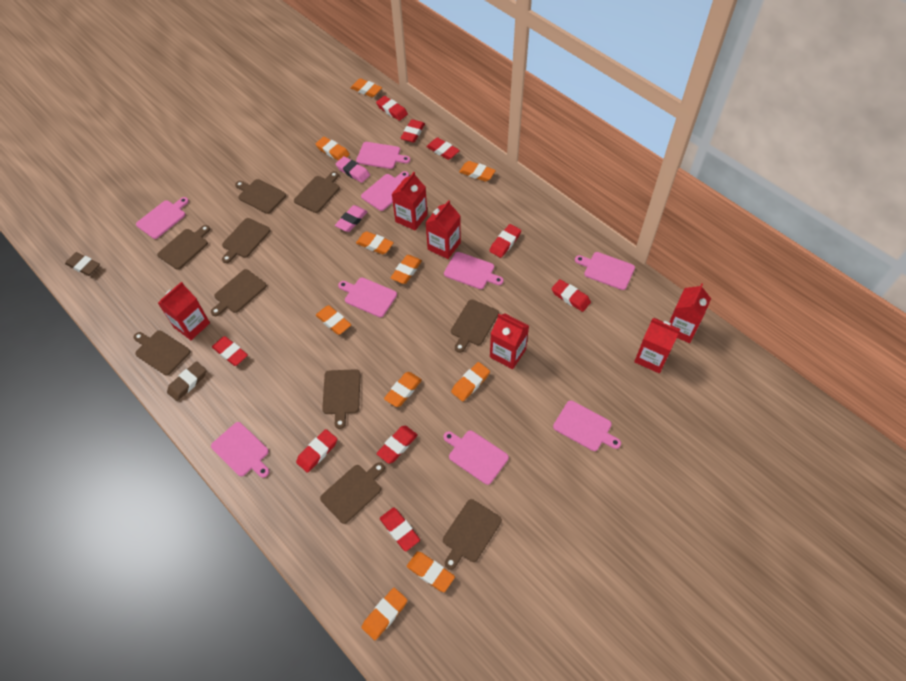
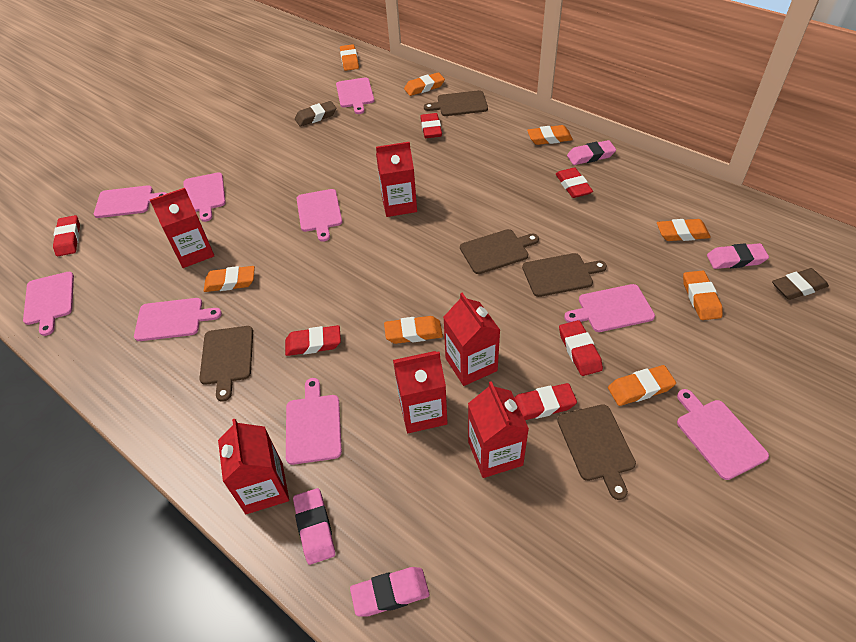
brown cutting board: 10 -> 5
orange eraser: 10 -> 8
pink eraser: 2 -> 4
red eraser: 9 -> 6

